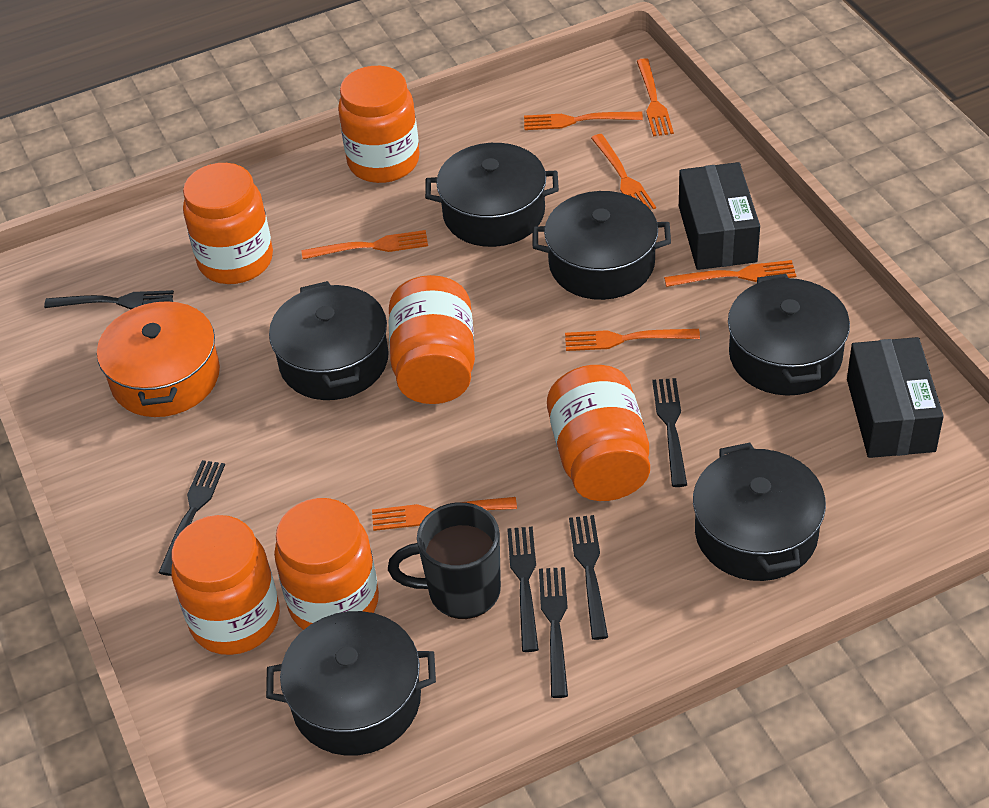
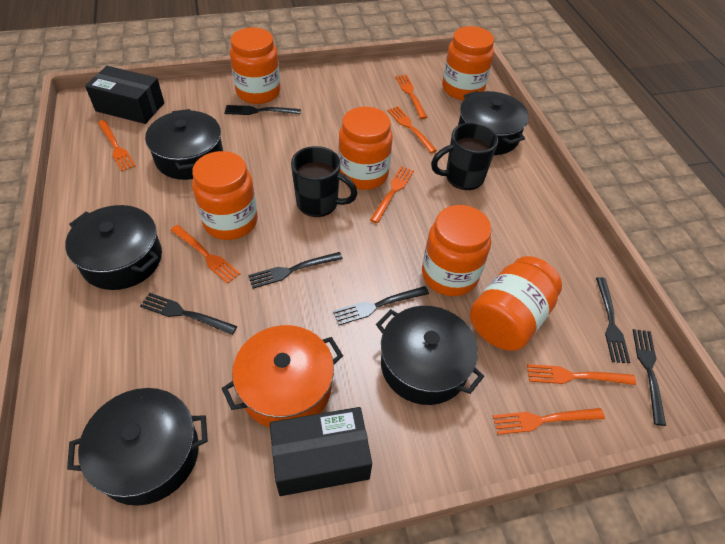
black mug: 1 -> 2
black pot: 6 -> 5

